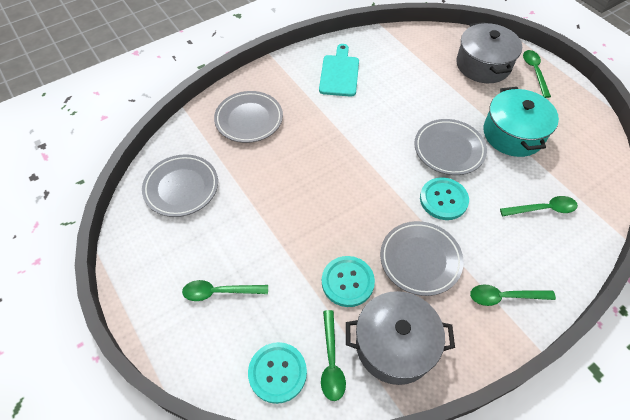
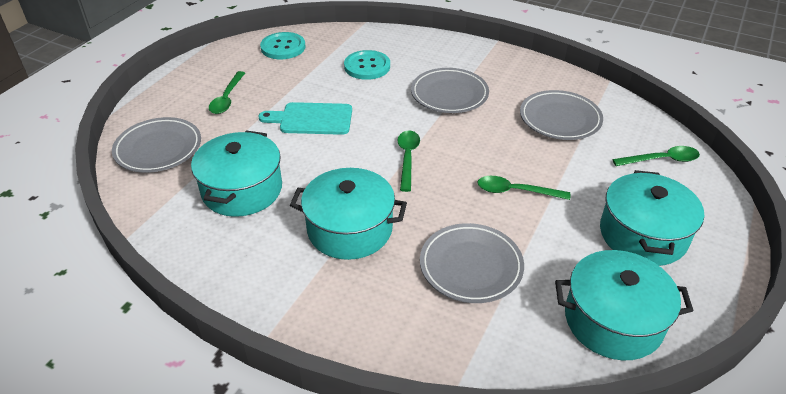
green spoon: 5 -> 4
grey pot: 2 -> 0
turquoise button: 3 -> 2
turquoise pot: 1 -> 4

